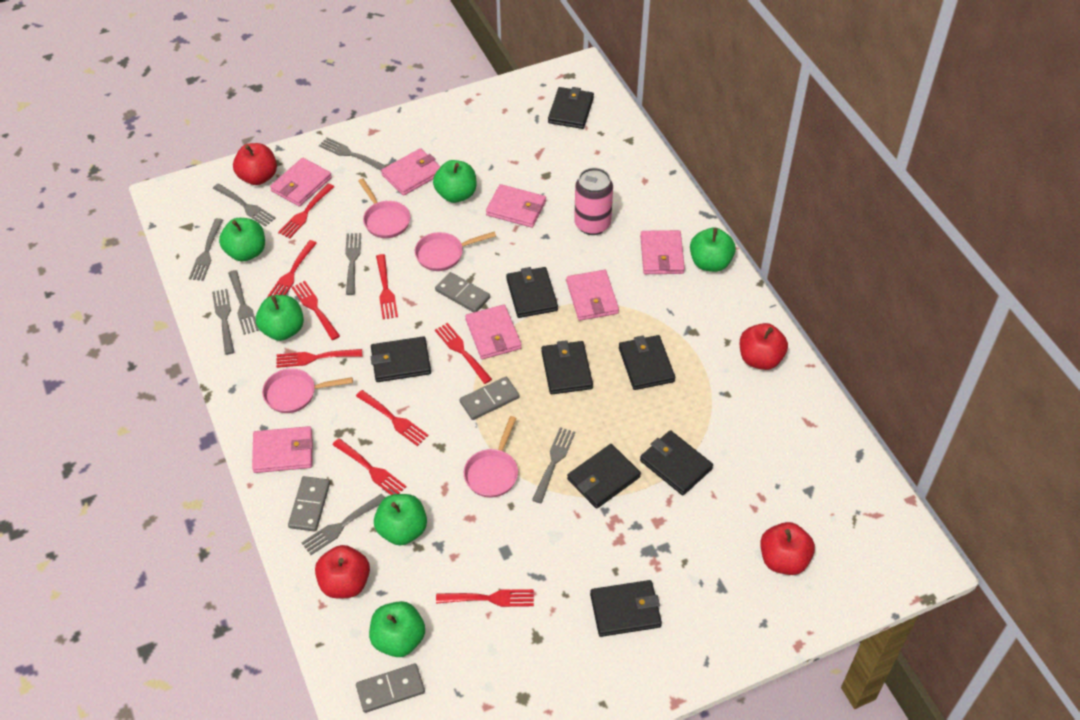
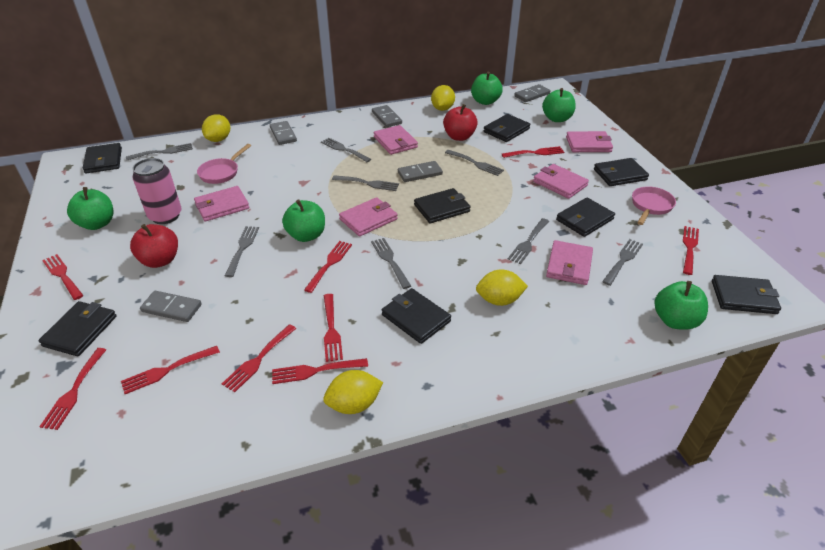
green apple: 6 -> 5
grey domino: 4 -> 5
pink pan: 4 -> 2
pink wallet: 7 -> 6
red apple: 4 -> 2
yellow lemon: 0 -> 4

